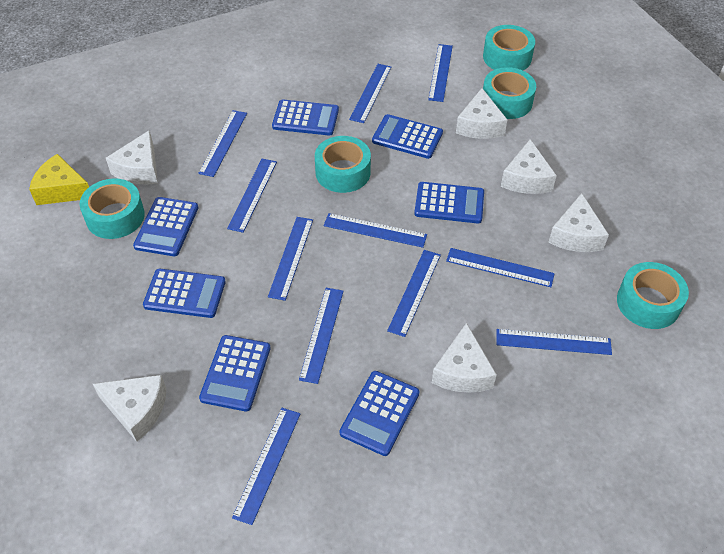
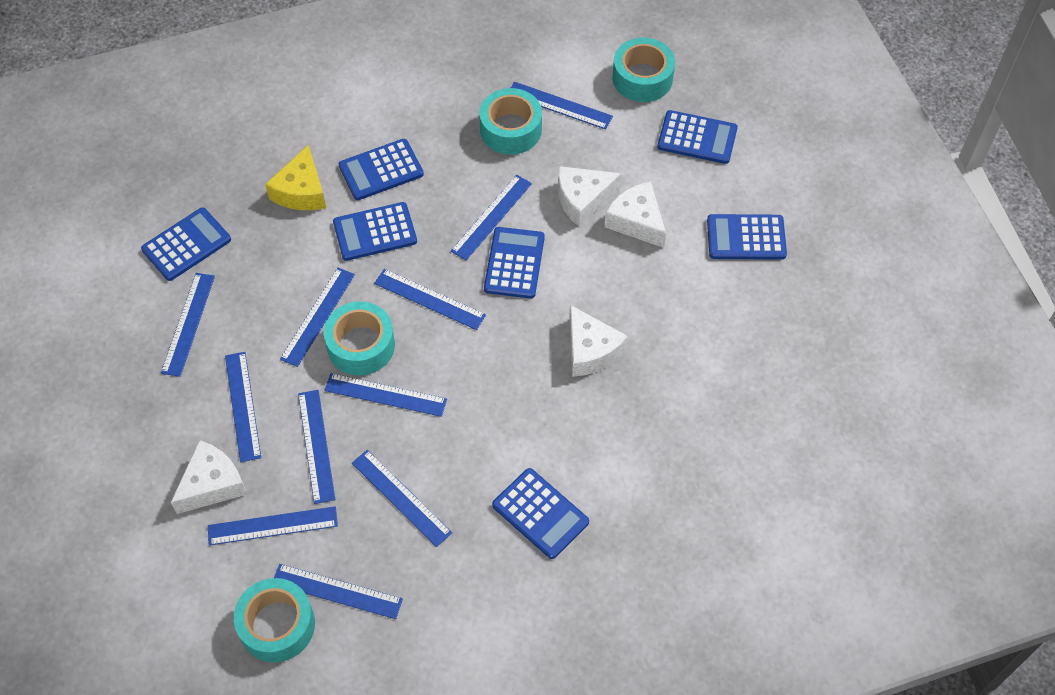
turquoise tape: 5 -> 4
white cheese: 6 -> 4

